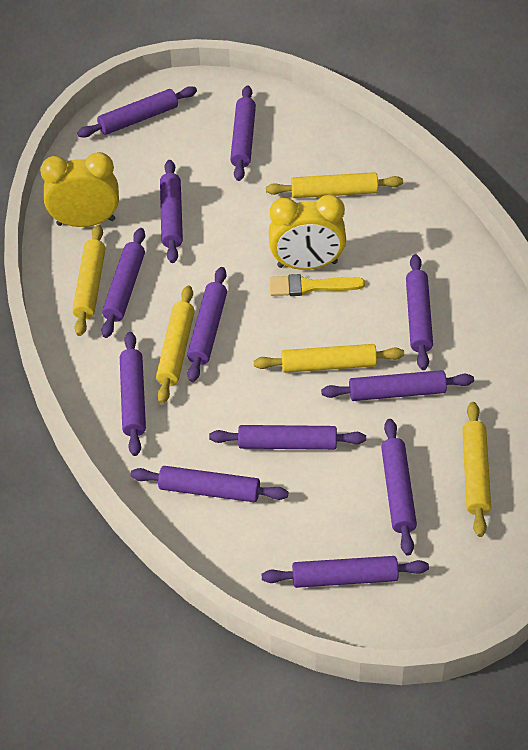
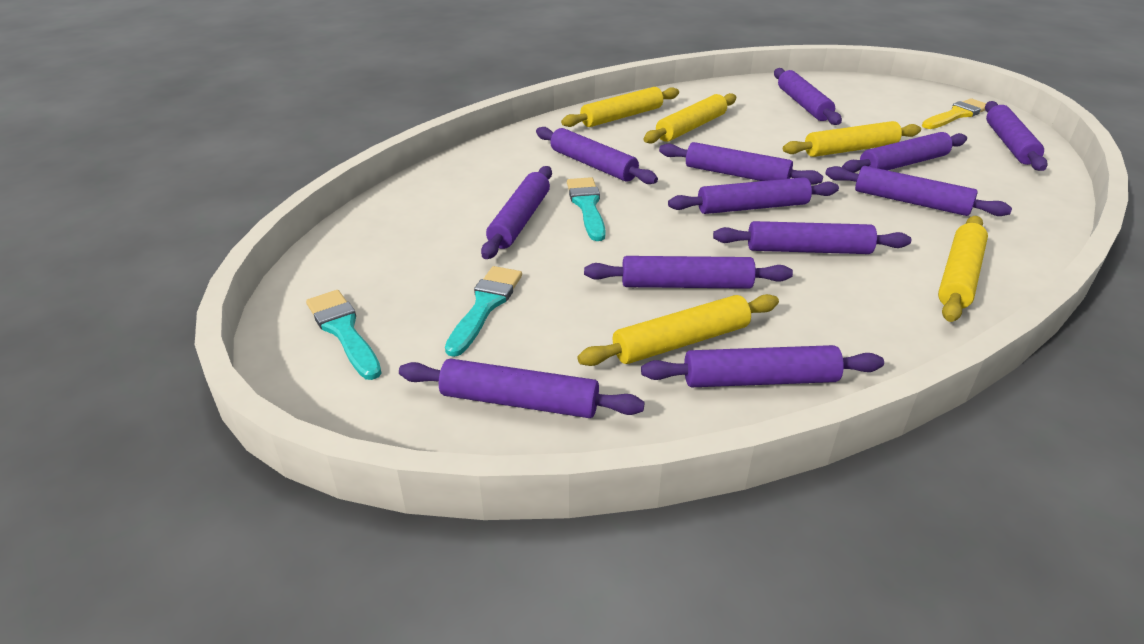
turquoise brush: 0 -> 3
yellow clock: 2 -> 0

